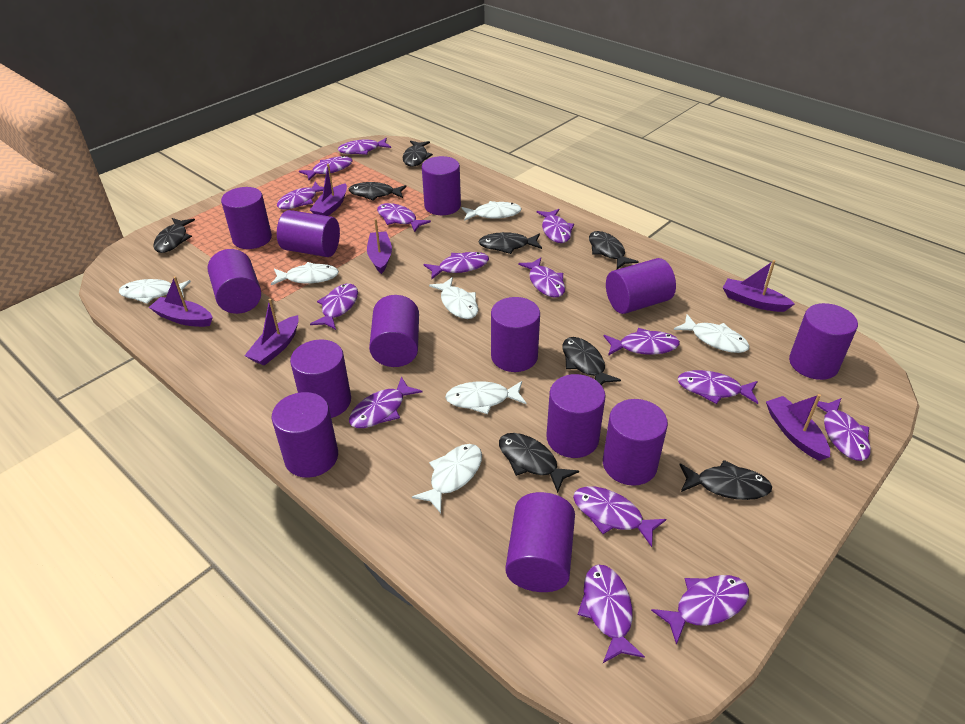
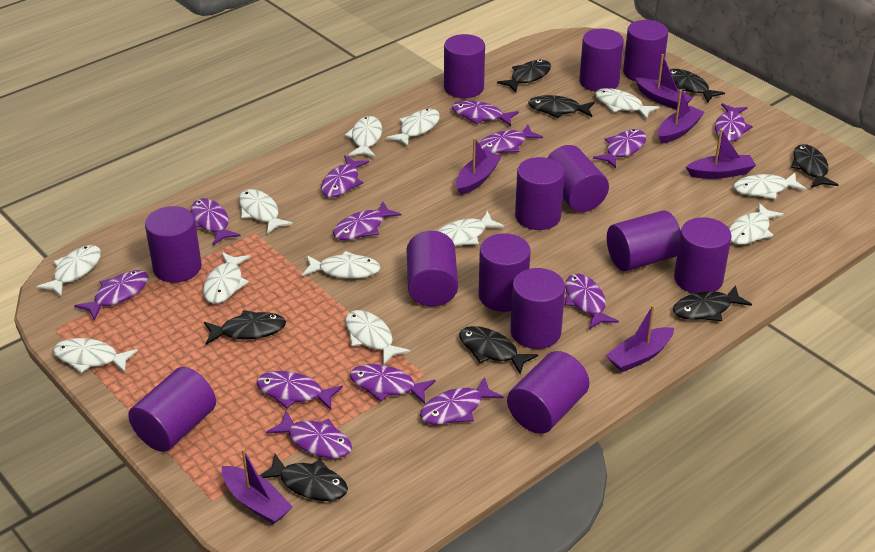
purple fish: 15 -> 13
white fish: 7 -> 12

